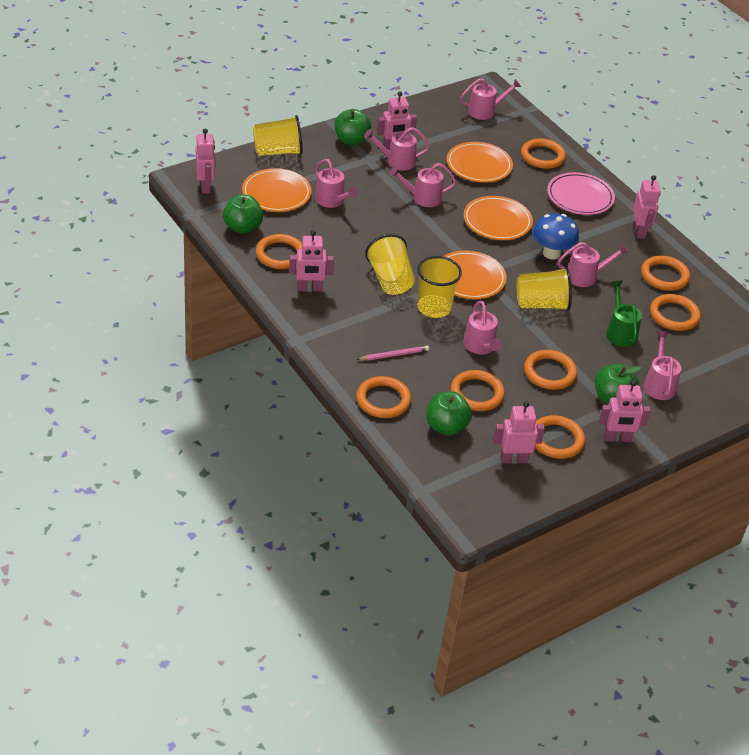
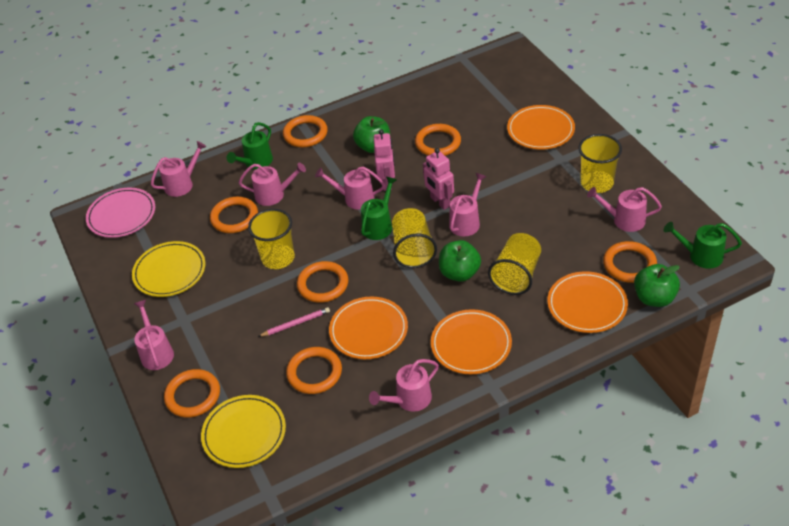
blue mushroom: 1 -> 0
green apple: 4 -> 3
green watering can: 1 -> 3
orange ring: 8 -> 7
pink robot: 6 -> 2
yellow plate: 0 -> 2

